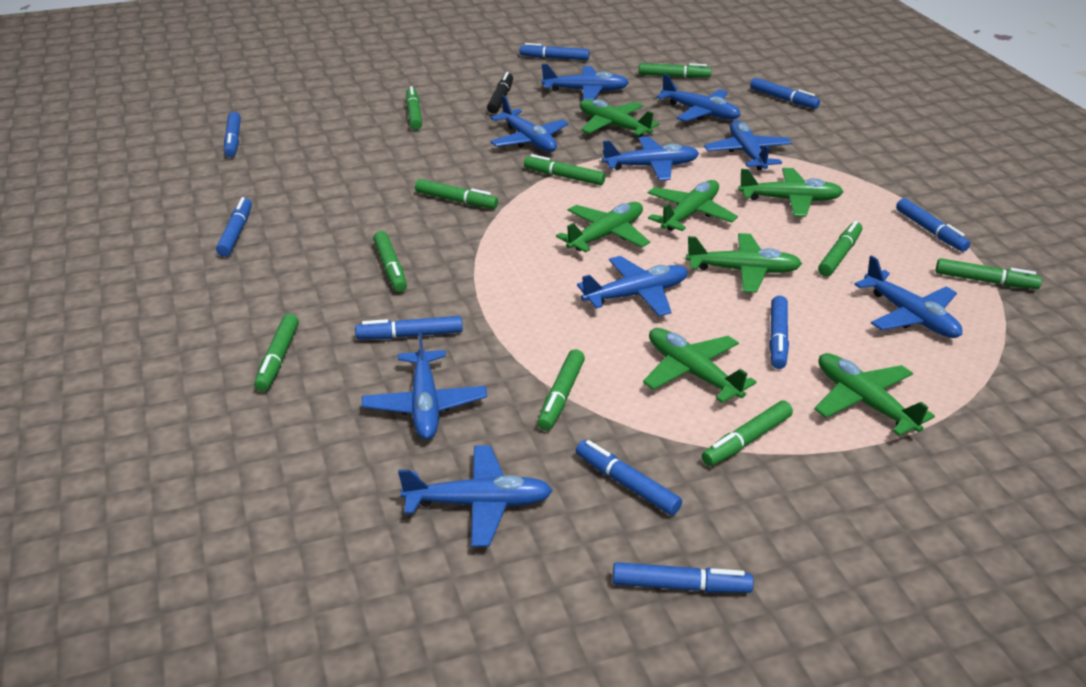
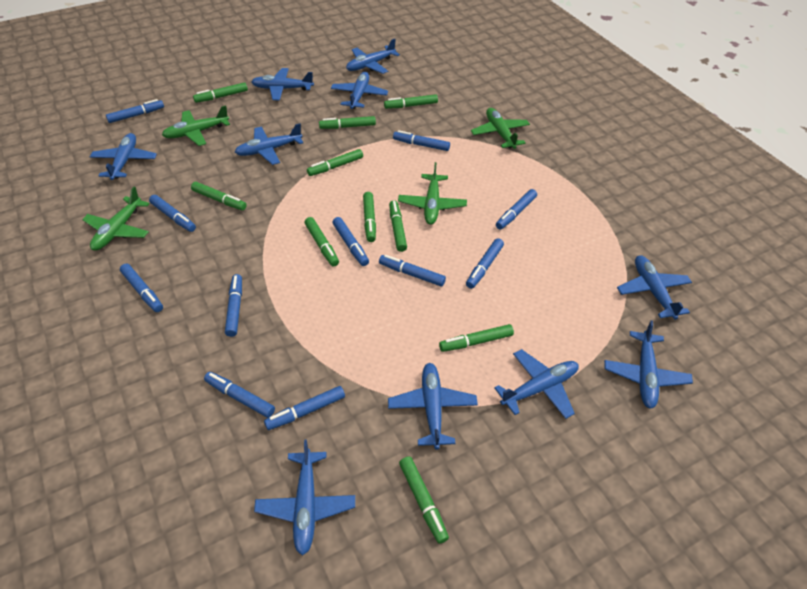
black marker: 1 -> 0
blue marker: 9 -> 11
blue plane: 9 -> 10
green plane: 7 -> 4

